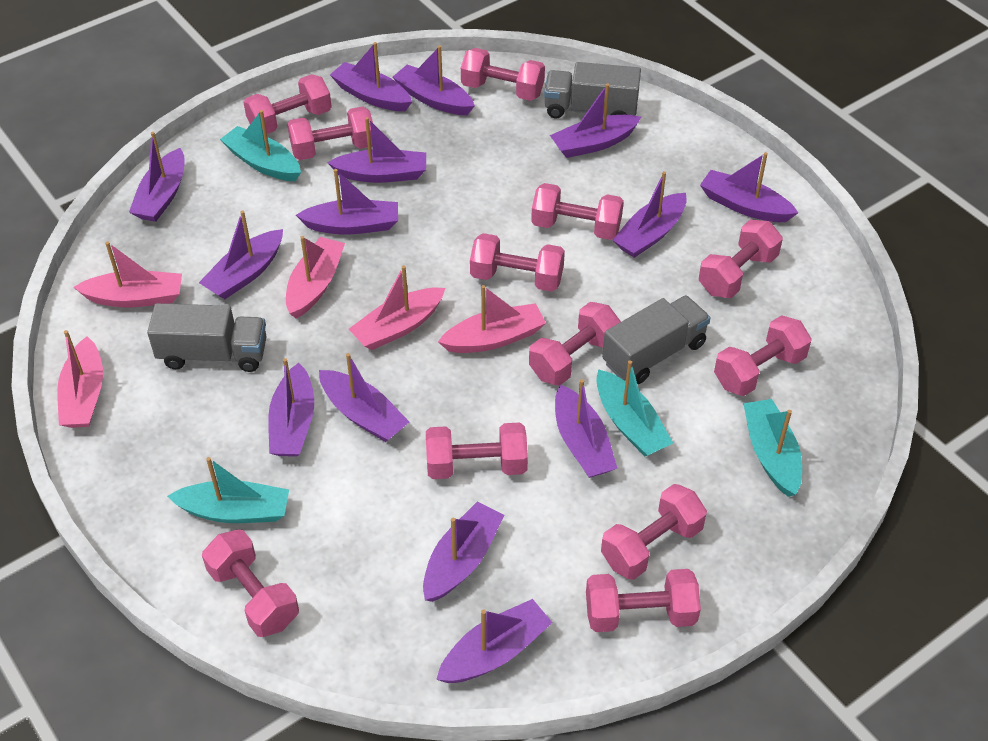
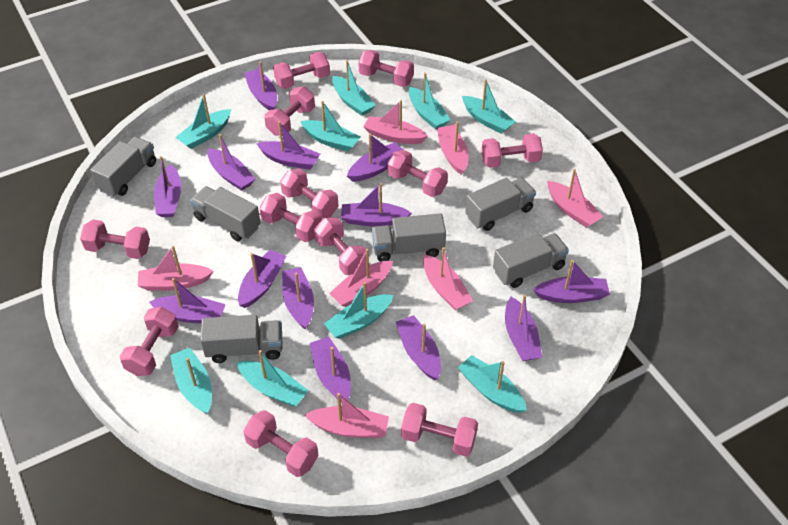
grey truck: 3 -> 6
pink boat: 5 -> 7
purple boat: 14 -> 13
turquoise boat: 4 -> 9

